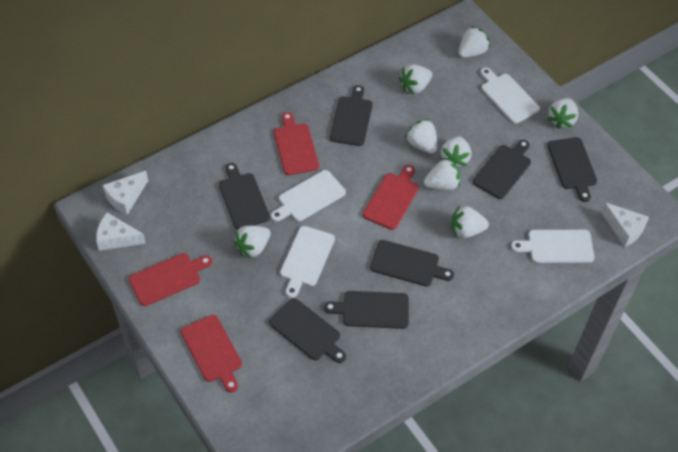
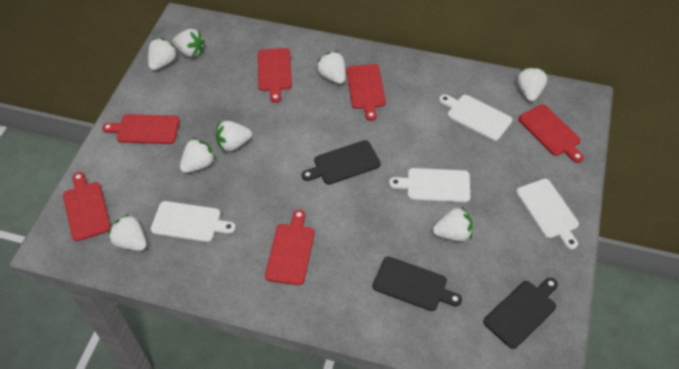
black cutting board: 7 -> 3
red cutting board: 4 -> 6
white cheese: 3 -> 0

